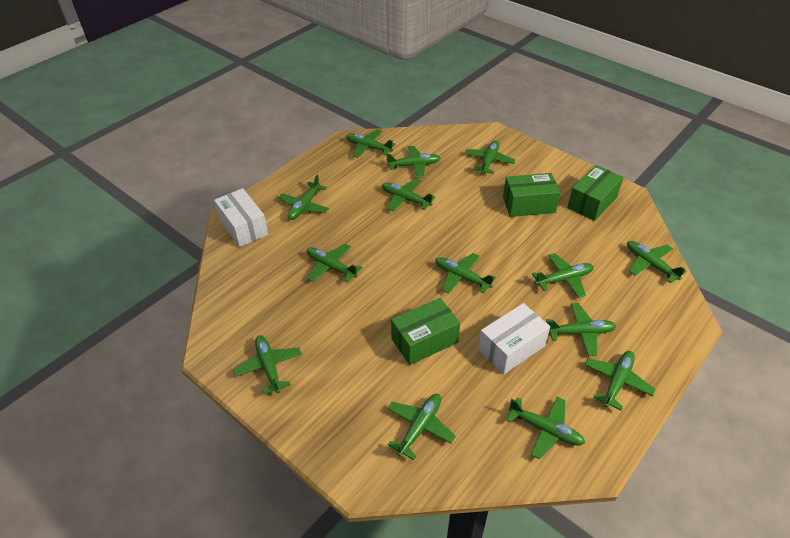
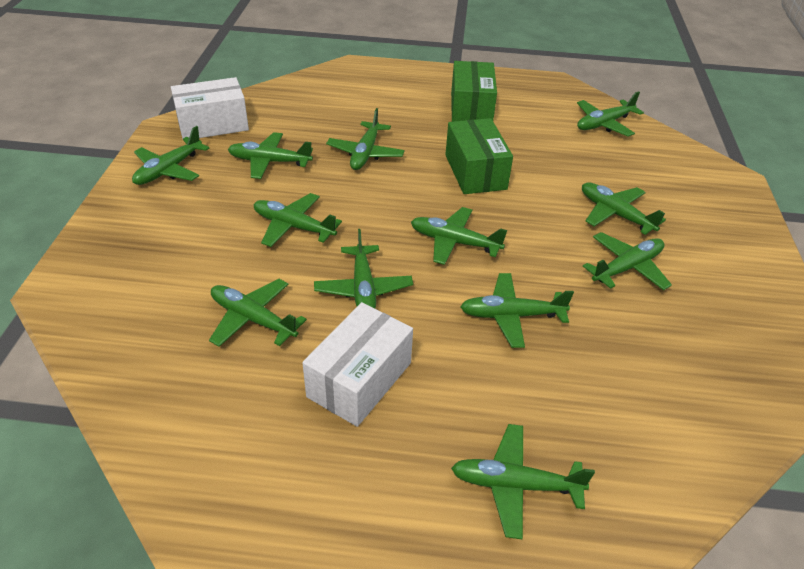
green box: 3 -> 2
green plane: 14 -> 12

